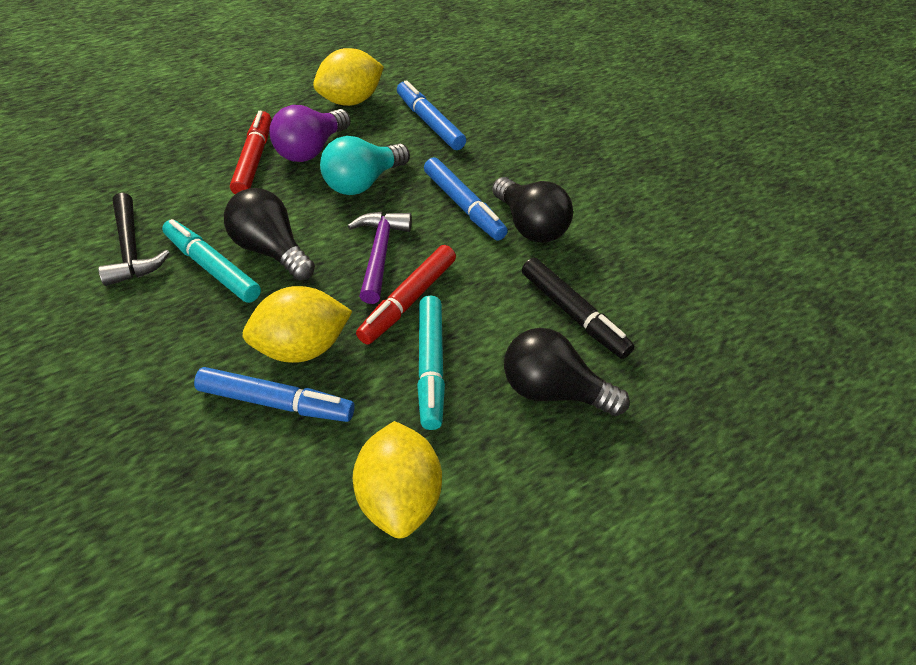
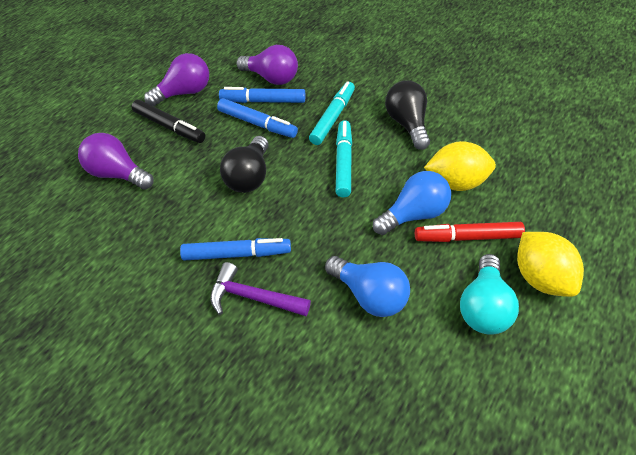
black hammer: 1 -> 0
black light bulb: 3 -> 2
blue light bulb: 0 -> 2
purple light bulb: 1 -> 3
red marker: 2 -> 1
yellow lemon: 3 -> 2

